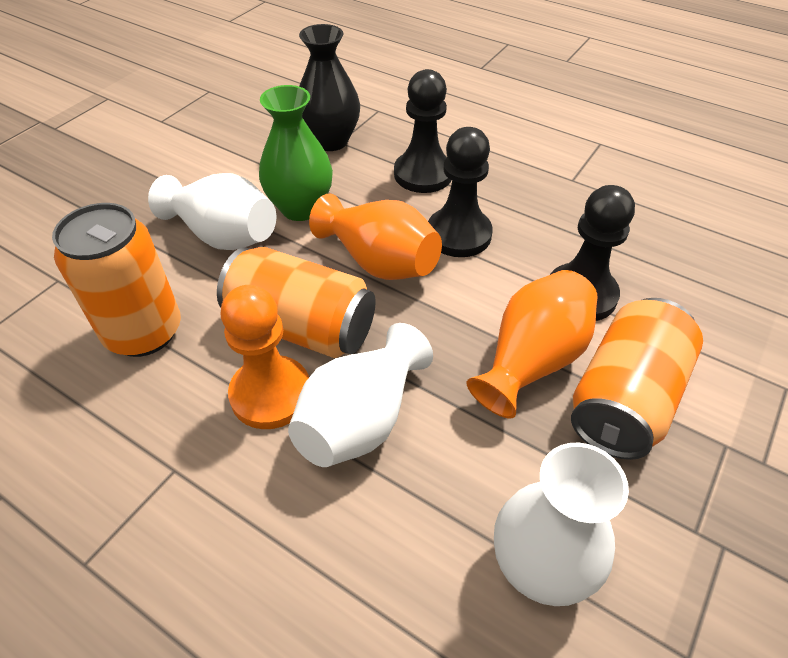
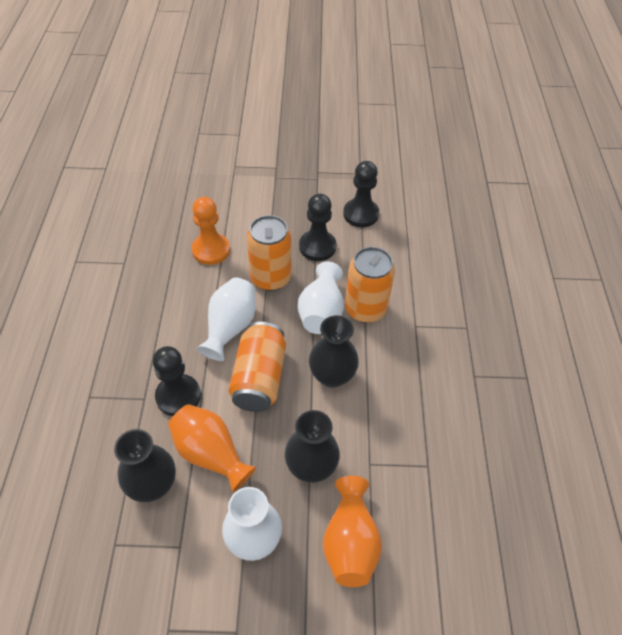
black vase: 1 -> 3
green vase: 1 -> 0

